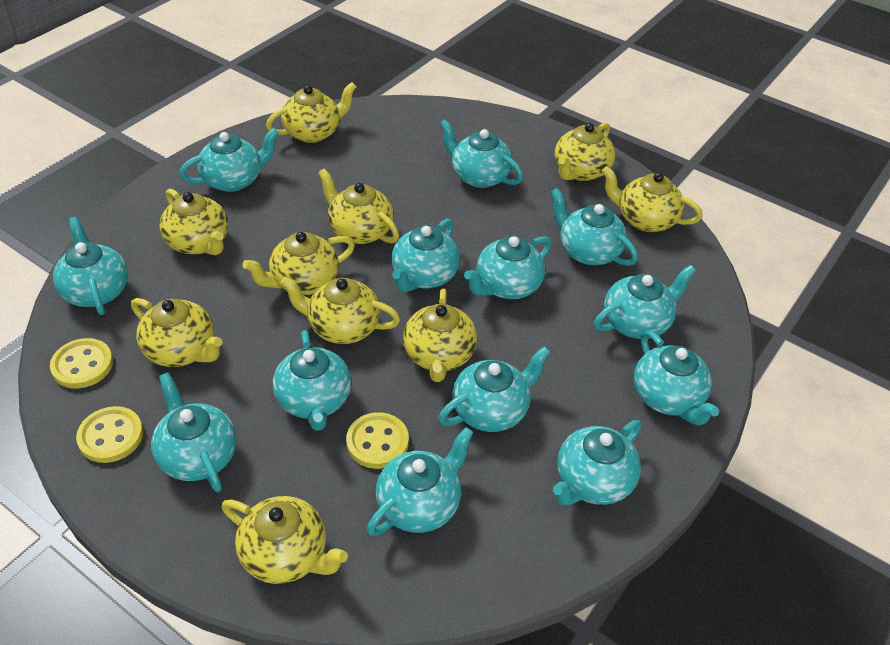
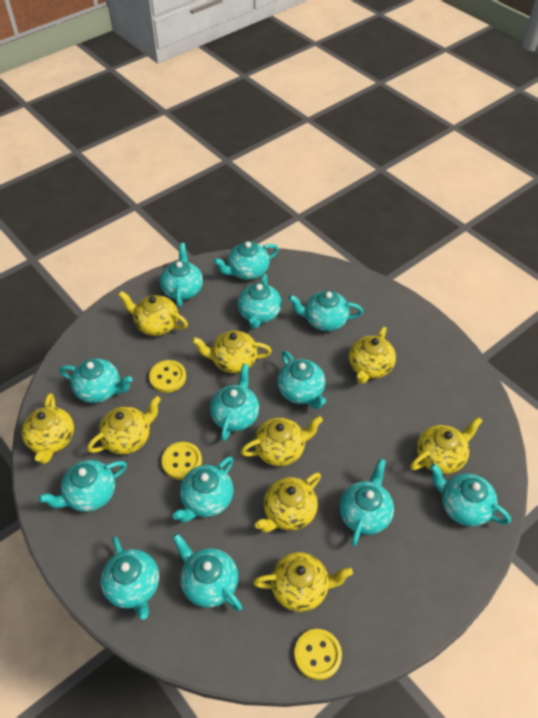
yellow teapot: 10 -> 9

